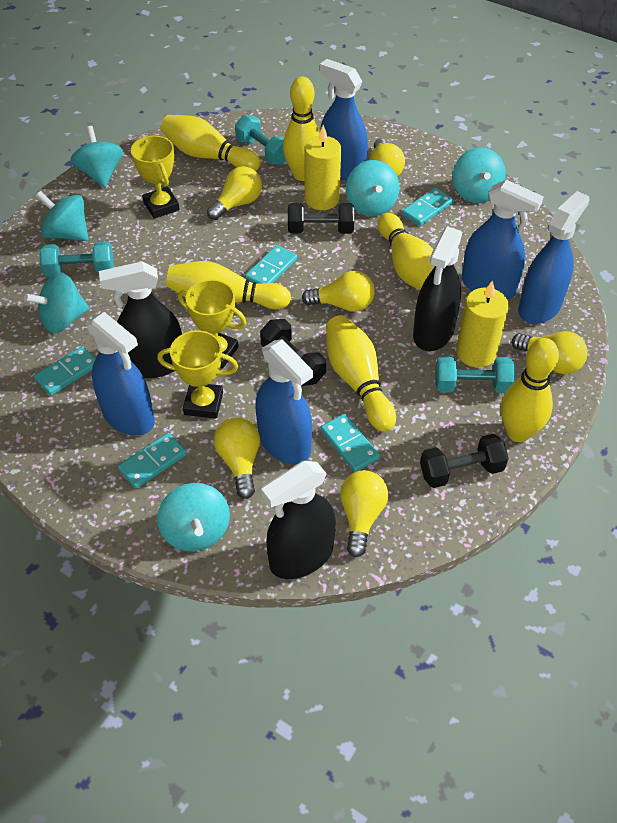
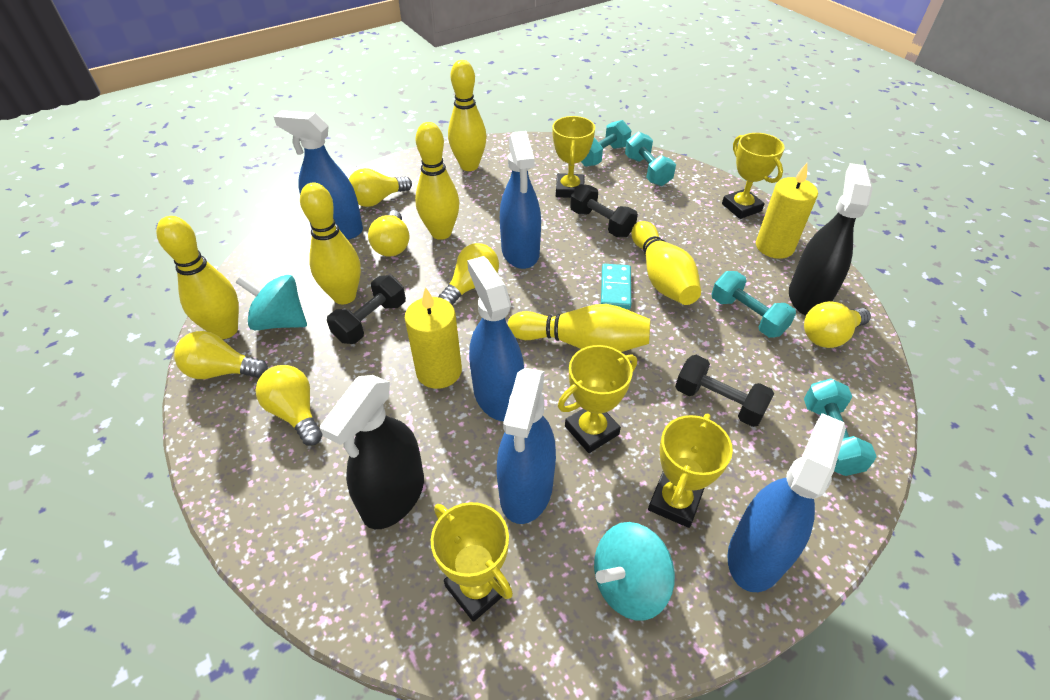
black spray bottle: 3 -> 2
turquoise domino: 5 -> 1
turquoise dumbbell: 3 -> 4
turquoise spinning top: 6 -> 2
yellow trophy: 3 -> 5

